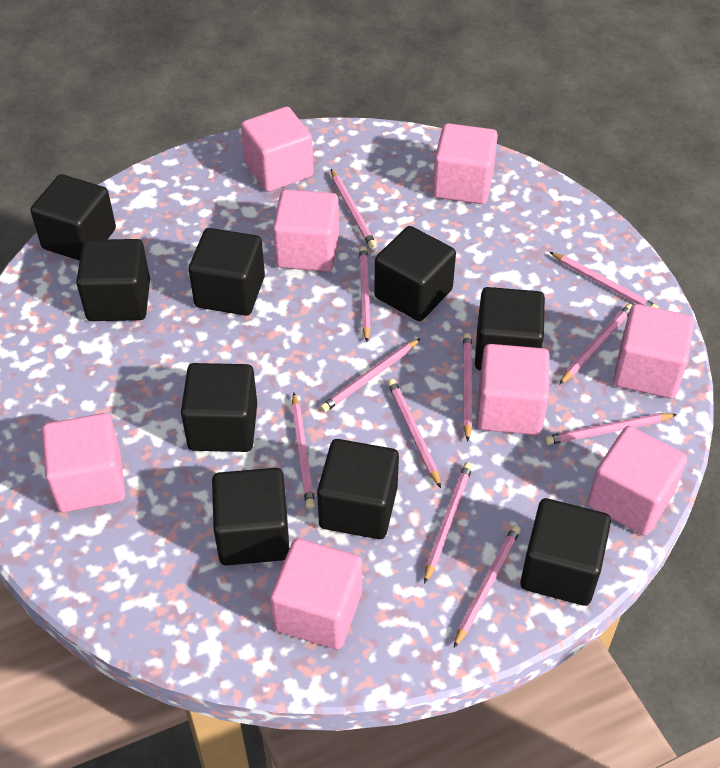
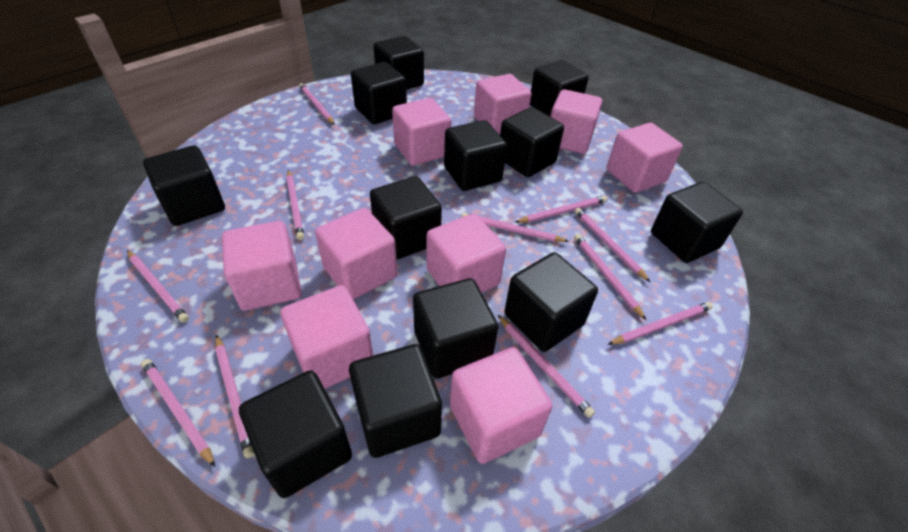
black cube: 9 -> 12
pink cube: 8 -> 9

